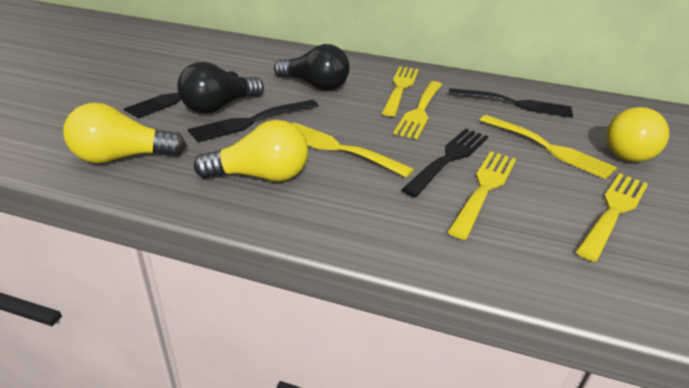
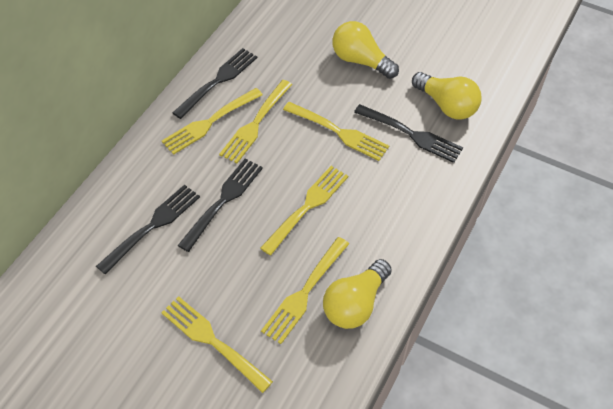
black light bulb: 2 -> 0

